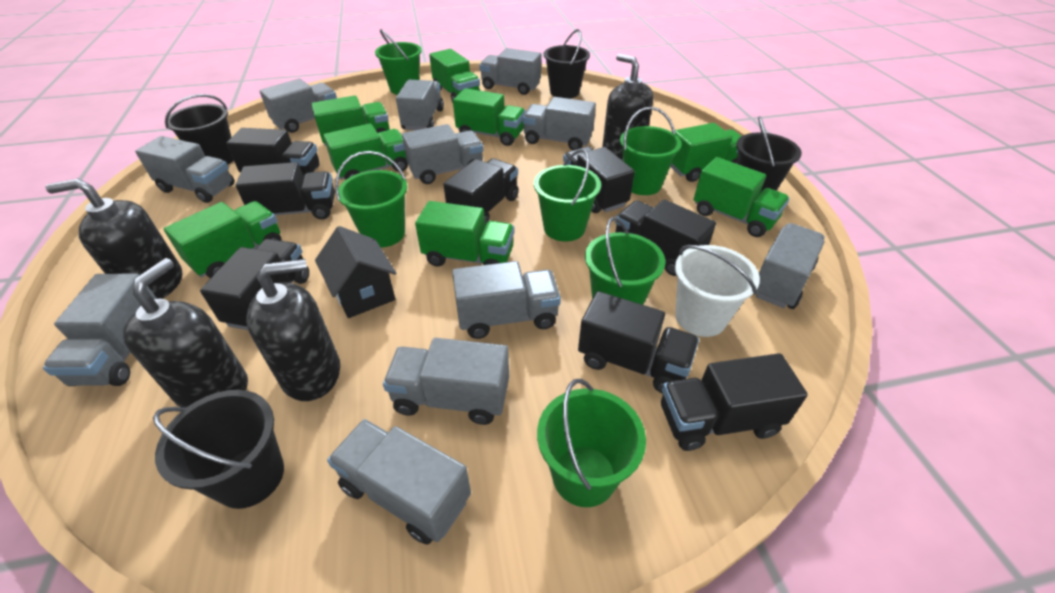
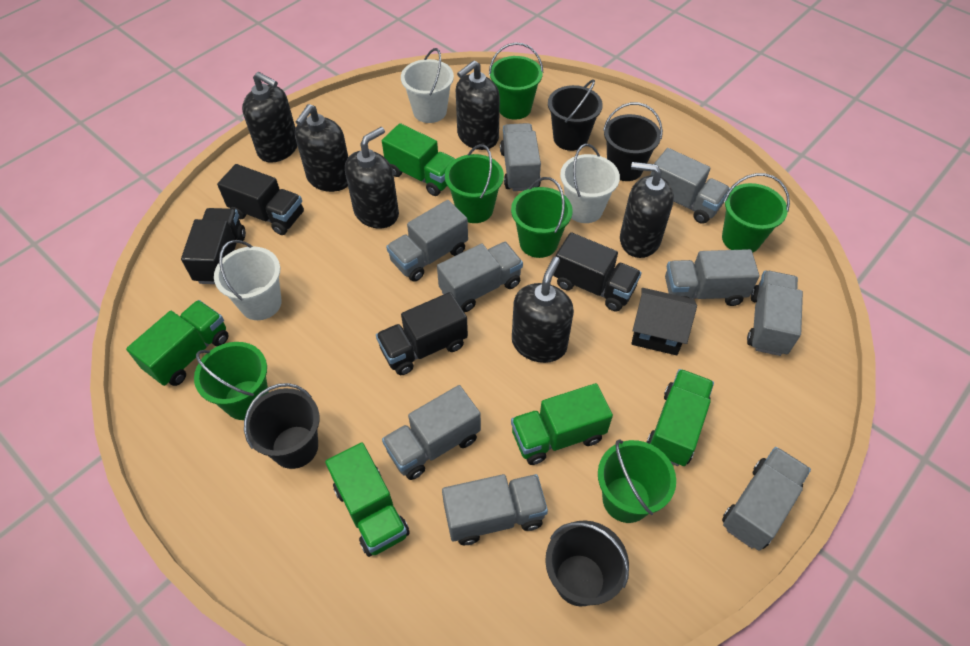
black soap dispenser: 4 -> 6
black truck: 8 -> 4
green truck: 8 -> 5
grey truck: 11 -> 9
white bucket: 1 -> 3

